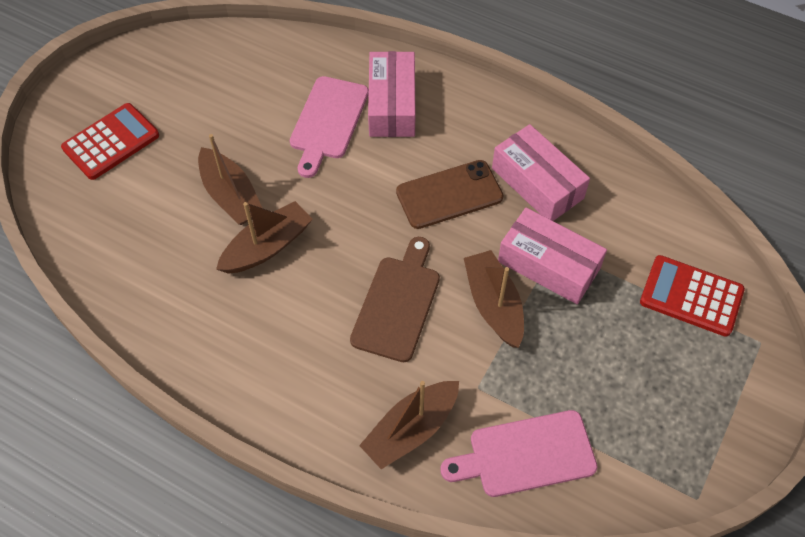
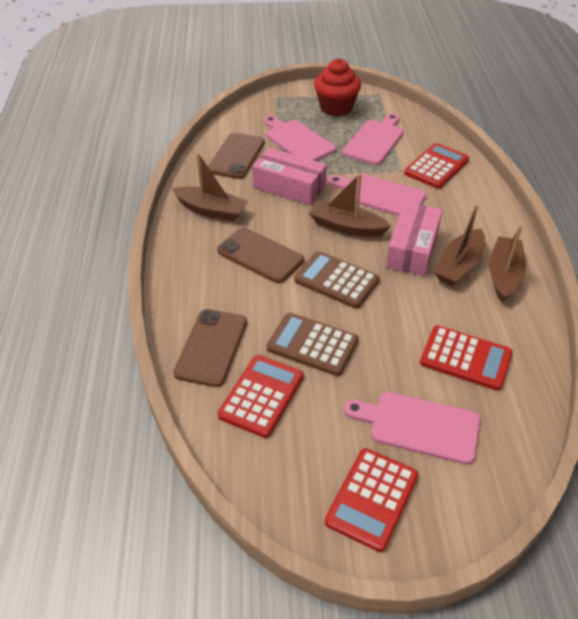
brown calculator: 0 -> 2
brown cutting board: 1 -> 0
brown phone: 1 -> 3
pink box: 3 -> 2
pink cutting board: 2 -> 4
red calculator: 2 -> 4
red cupcake: 0 -> 1

